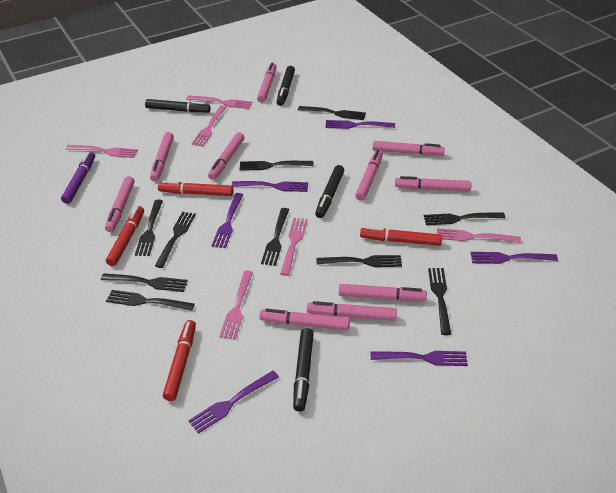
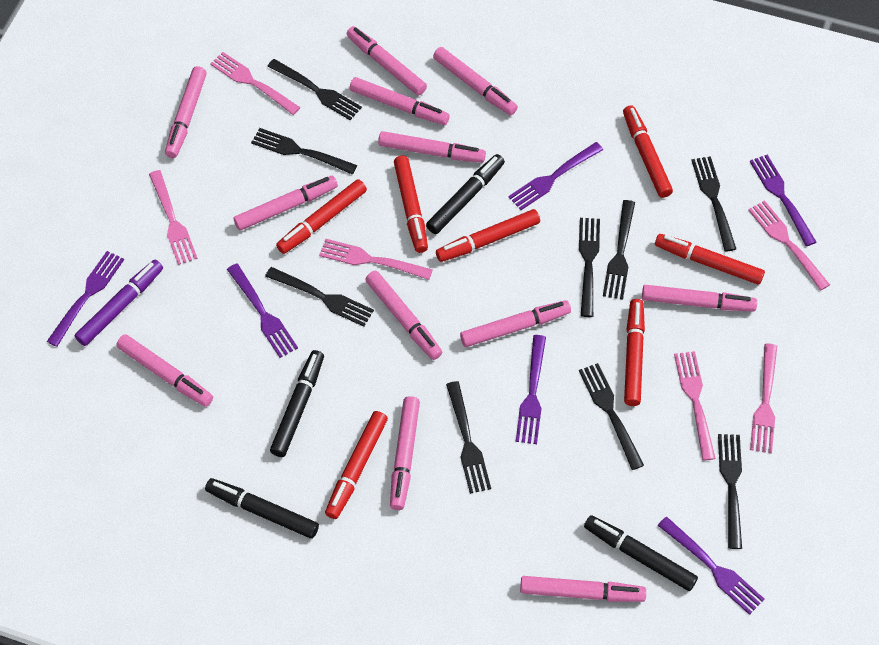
black fork: 10 -> 9
pink marker: 10 -> 12
red marker: 4 -> 7

